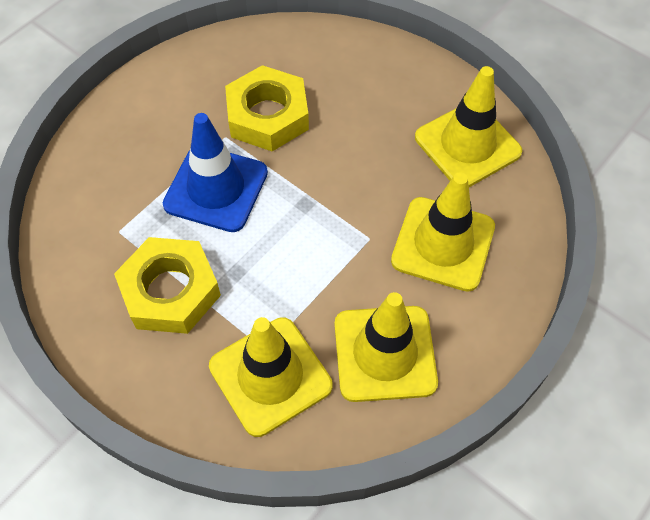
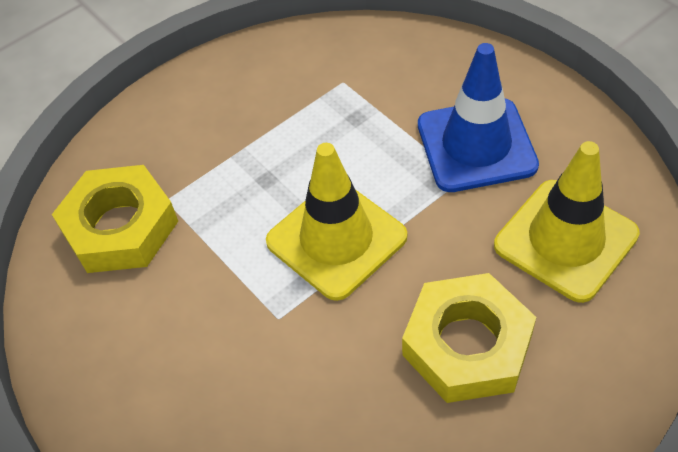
yellow traffic cone: 4 -> 2

